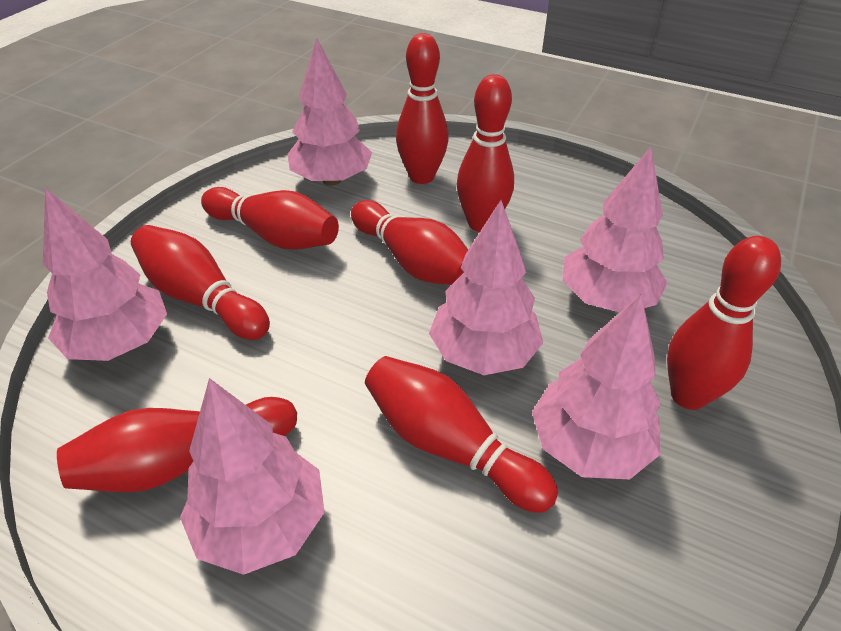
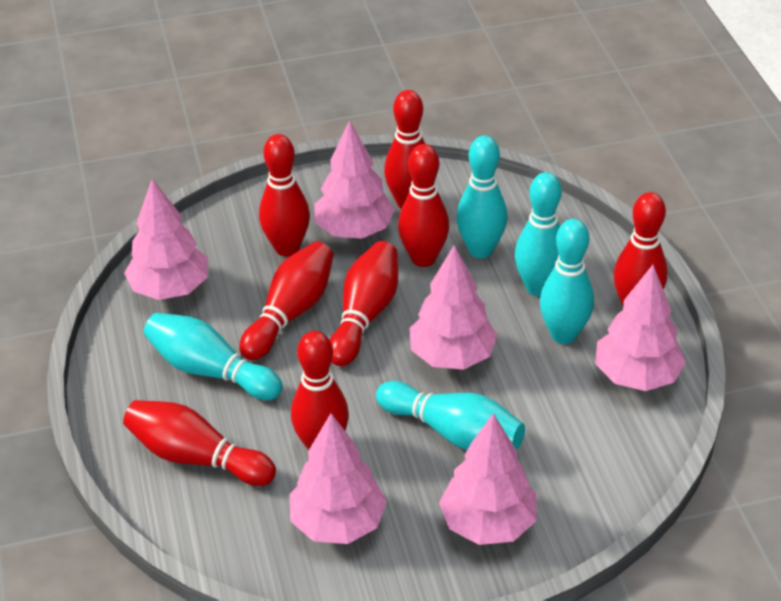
turquoise bowling pin: 0 -> 5

